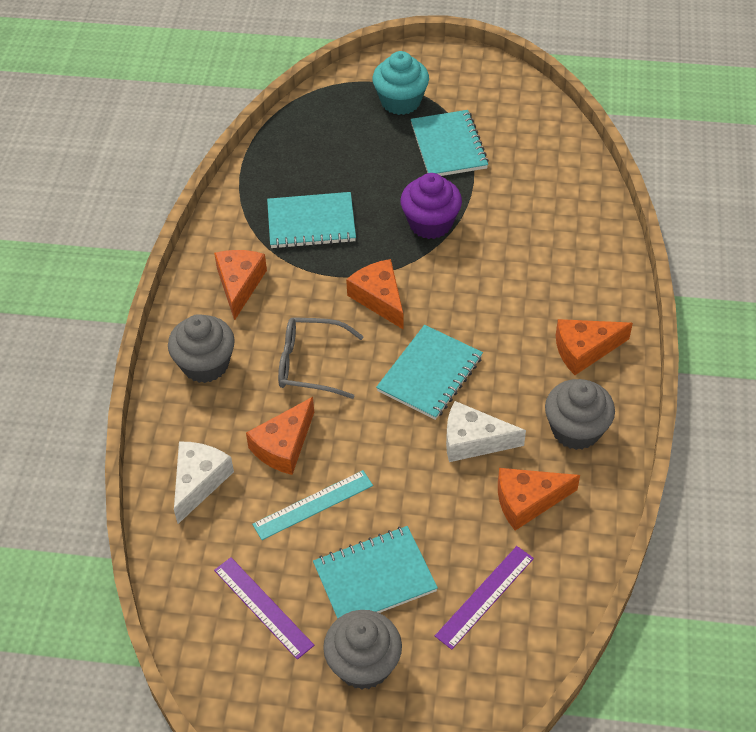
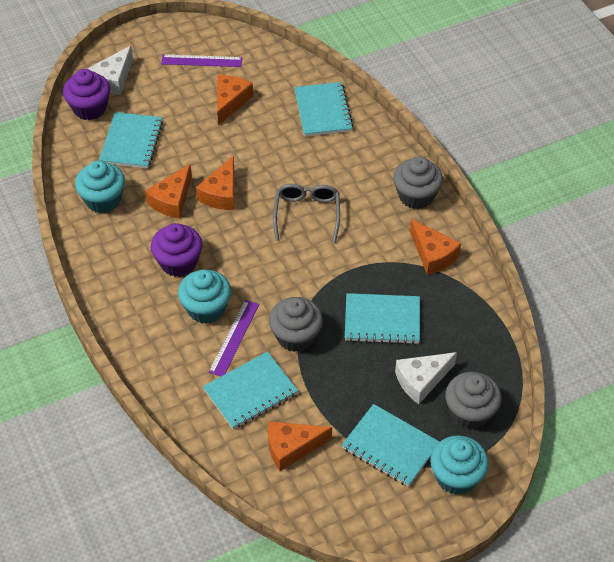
purple cupcake: 1 -> 2
turquoise cupcake: 1 -> 3
turquoise notebook: 4 -> 5
turquoise ruler: 1 -> 0

